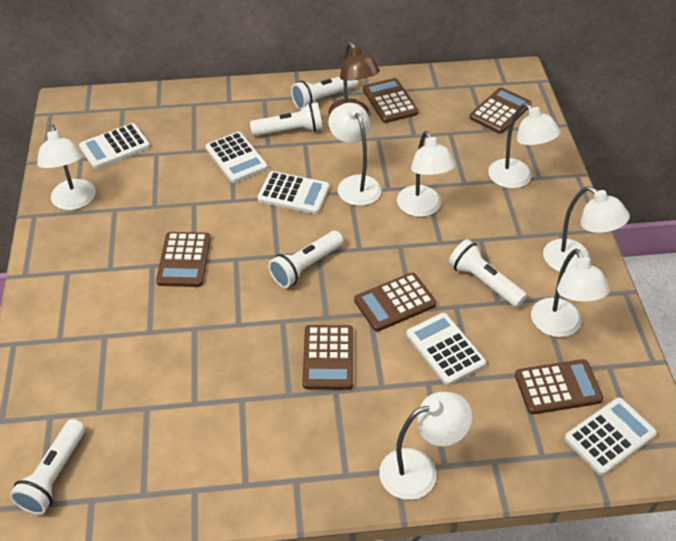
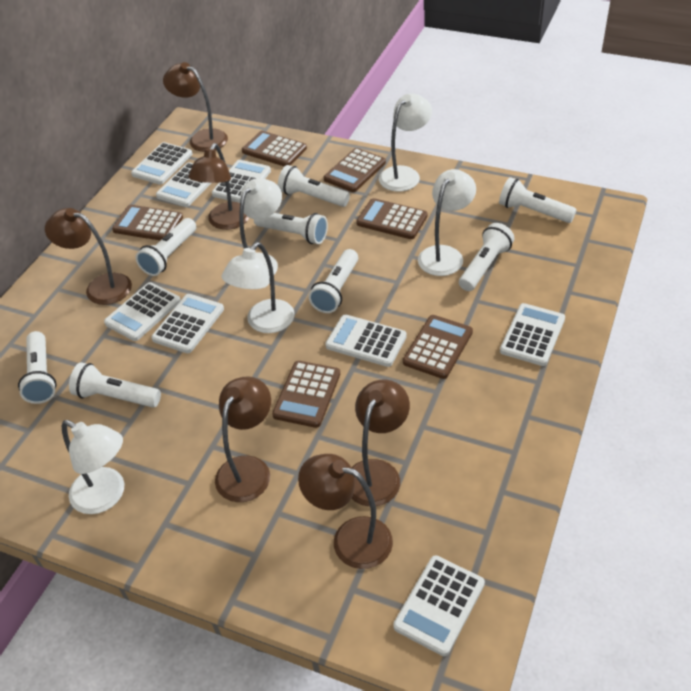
brown lamp: 1 -> 6
white calculator: 5 -> 8
white flashlight: 5 -> 8
white lamp: 7 -> 5

